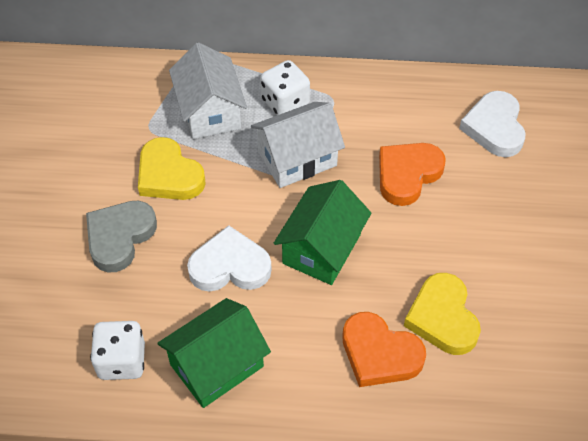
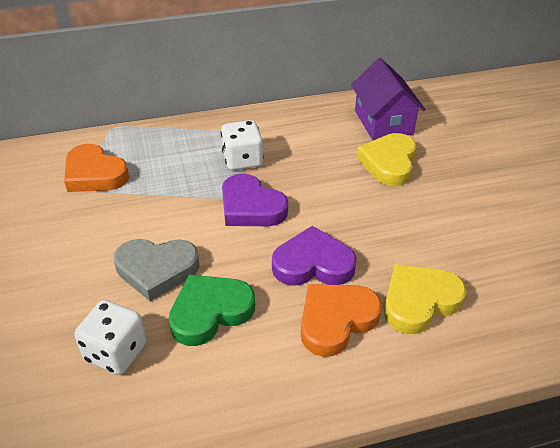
green heart: 0 -> 1
green house: 2 -> 0
purple heart: 0 -> 2
purple house: 0 -> 1
white heart: 2 -> 0
white house: 2 -> 0

